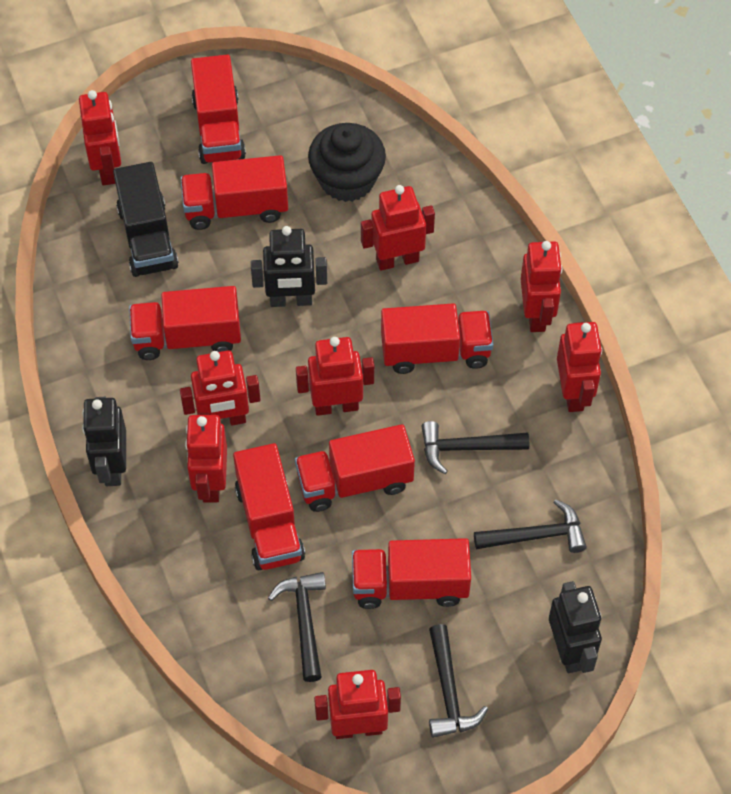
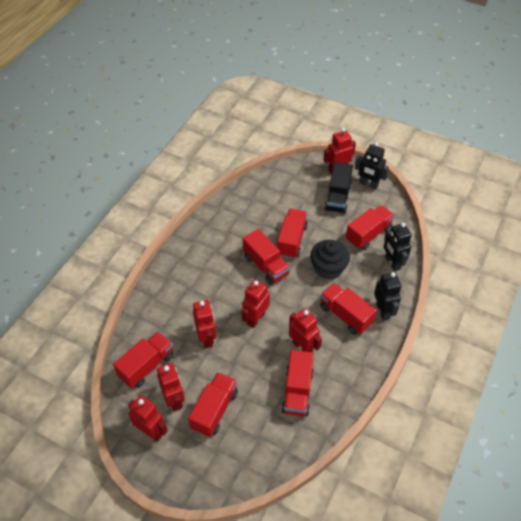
black hammer: 4 -> 0
red robot: 8 -> 6

